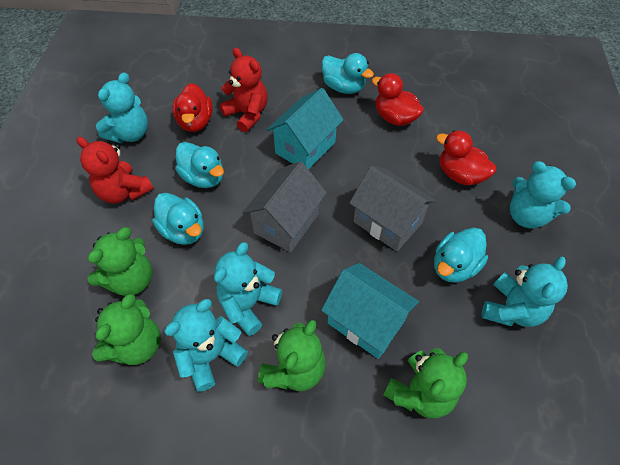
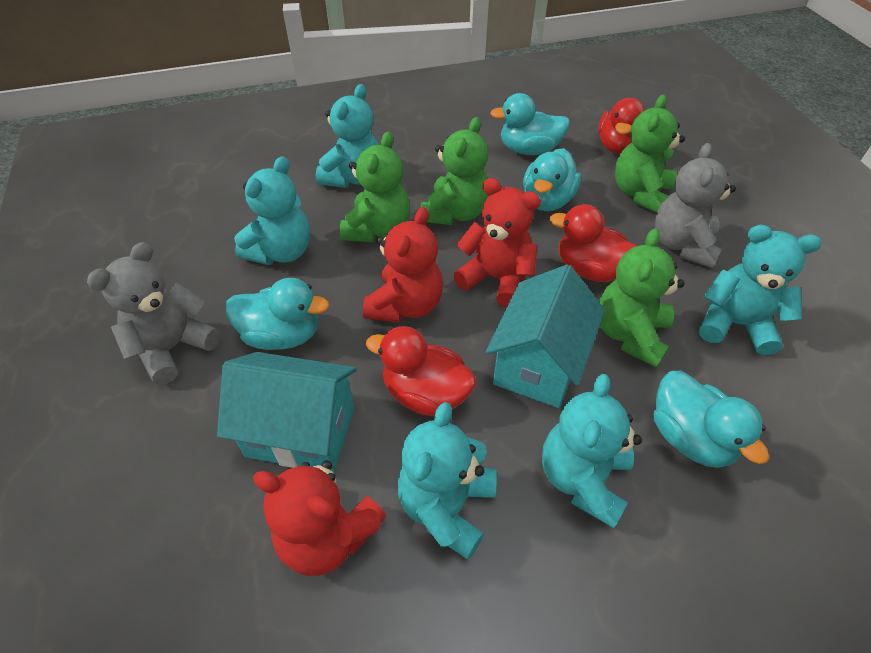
grey house: 2 -> 0
grey teddy bear: 0 -> 2
red teddy bear: 2 -> 3

